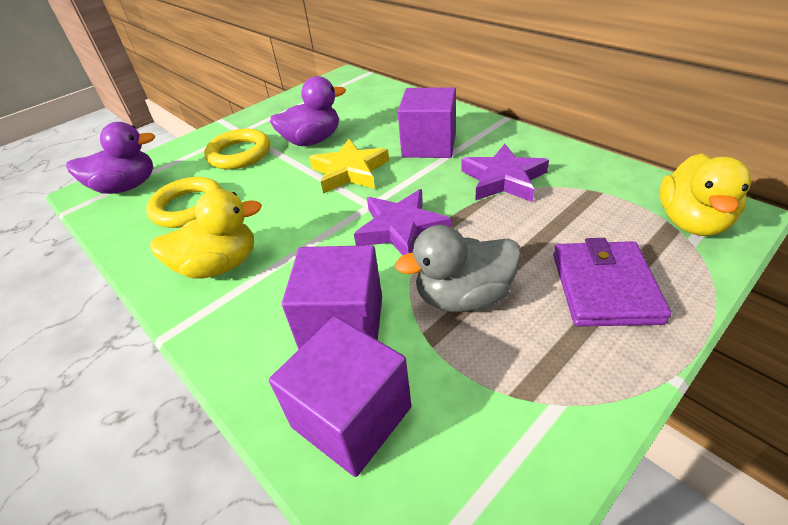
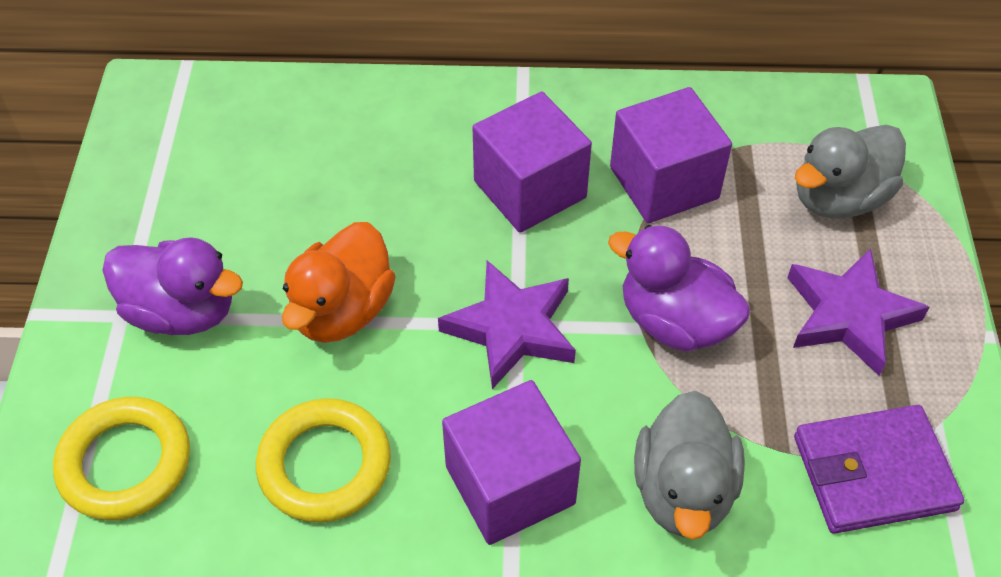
grey duck: 1 -> 2
orange duck: 0 -> 1
yellow duck: 2 -> 0
yellow star: 1 -> 0

